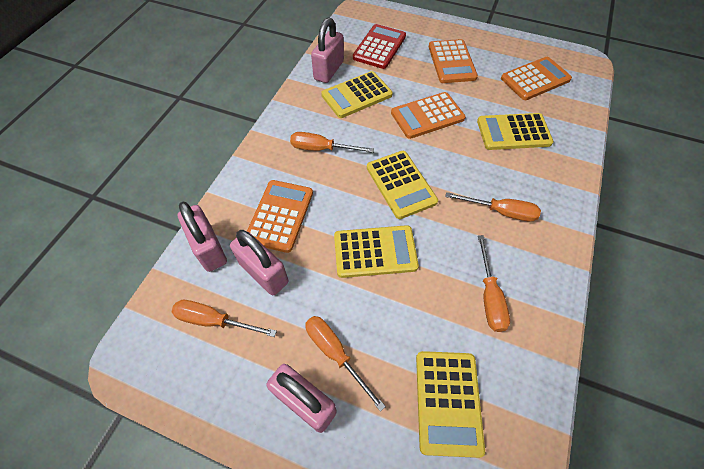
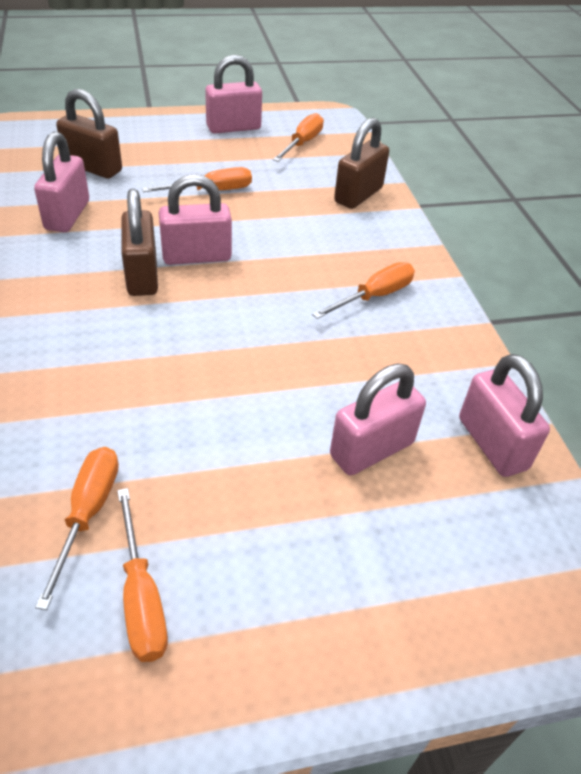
brown padlock: 0 -> 3
orange calculator: 4 -> 0
pink padlock: 4 -> 5
red calculator: 1 -> 0
yellow calculator: 5 -> 0

